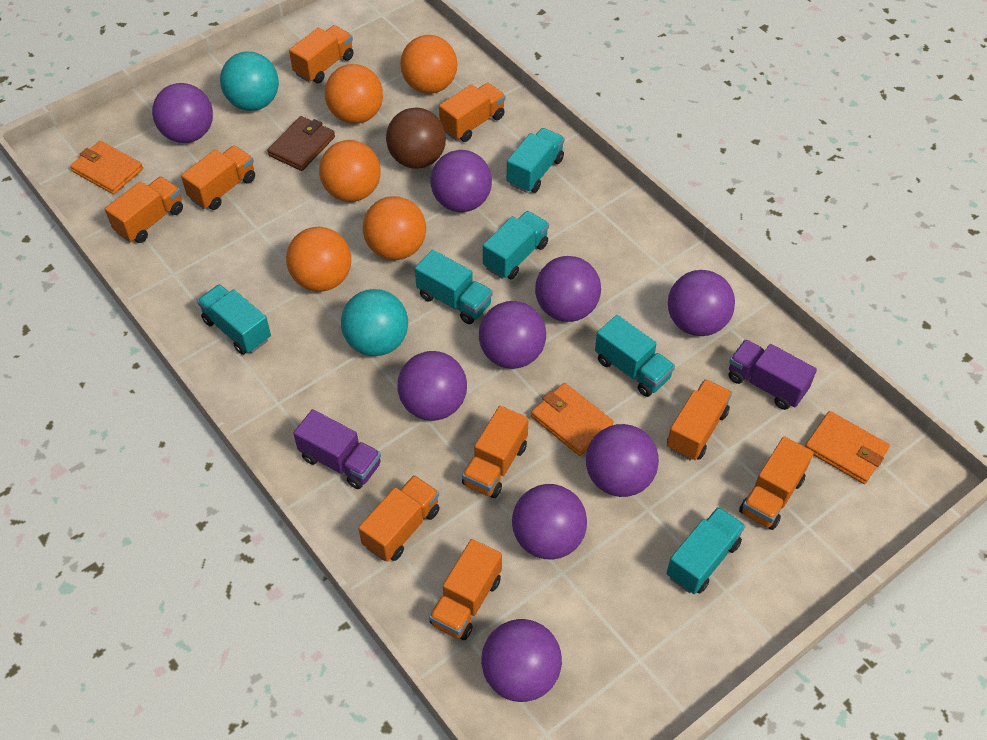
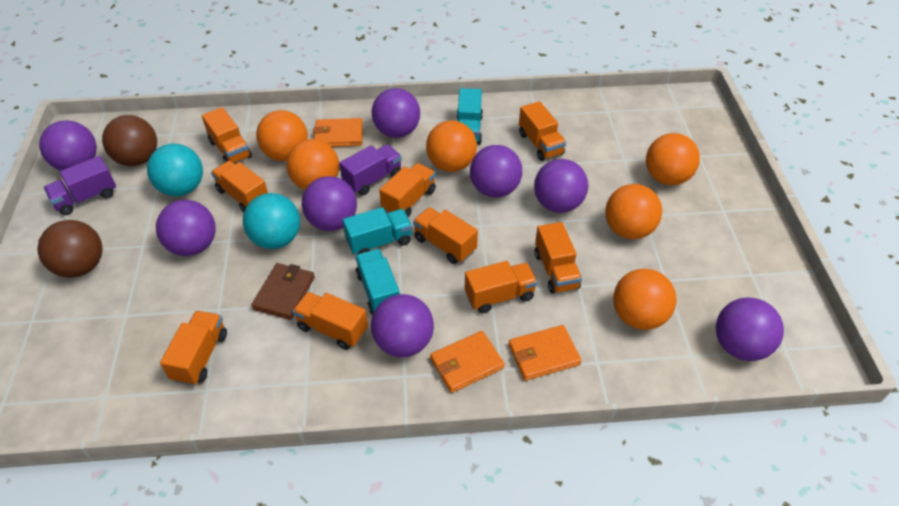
brown ball: 1 -> 2
orange ball: 5 -> 6
purple ball: 9 -> 8
turquoise truck: 6 -> 3

